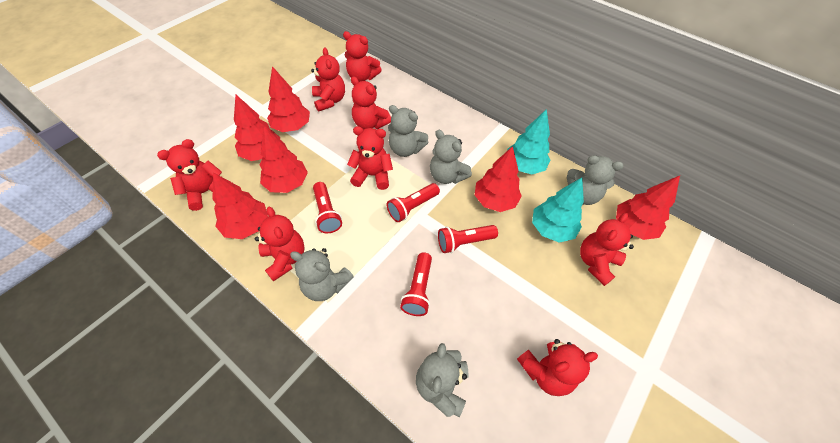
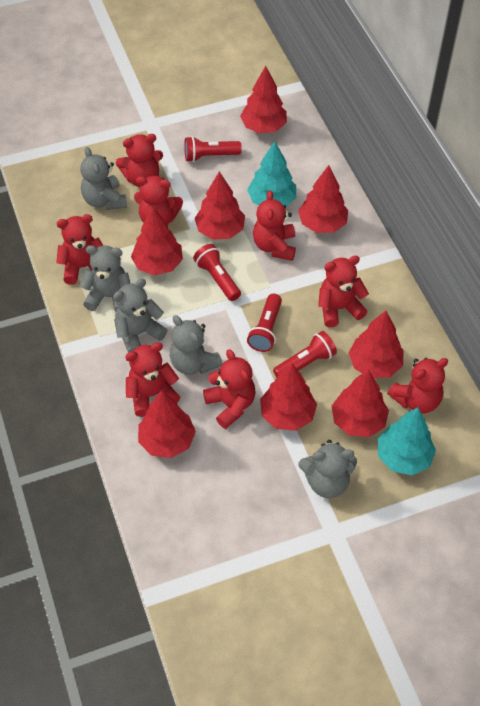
red tree: 6 -> 8

